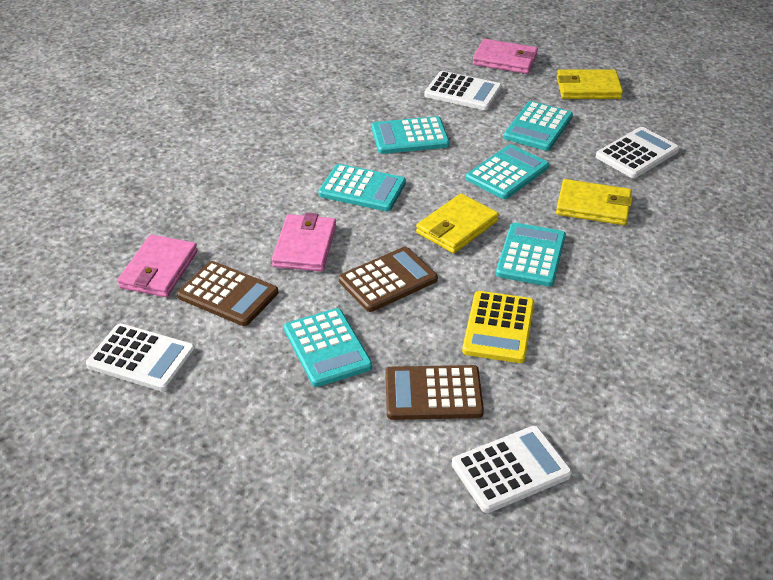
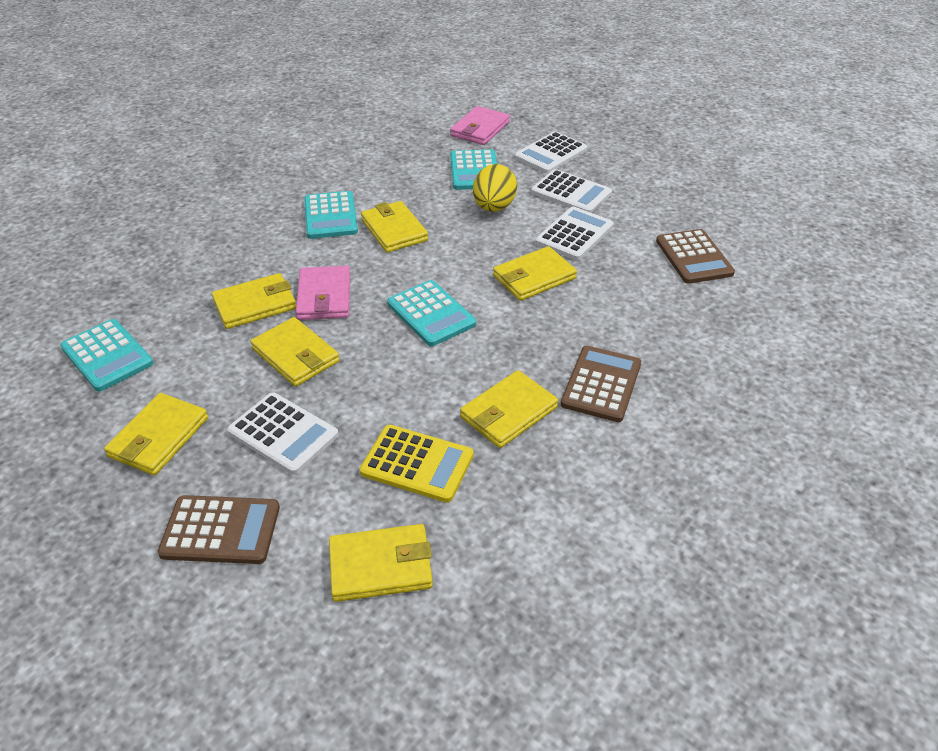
pink wallet: 3 -> 2
turquoise calculator: 6 -> 4
yellow egg: 0 -> 1
yellow wallet: 3 -> 7

